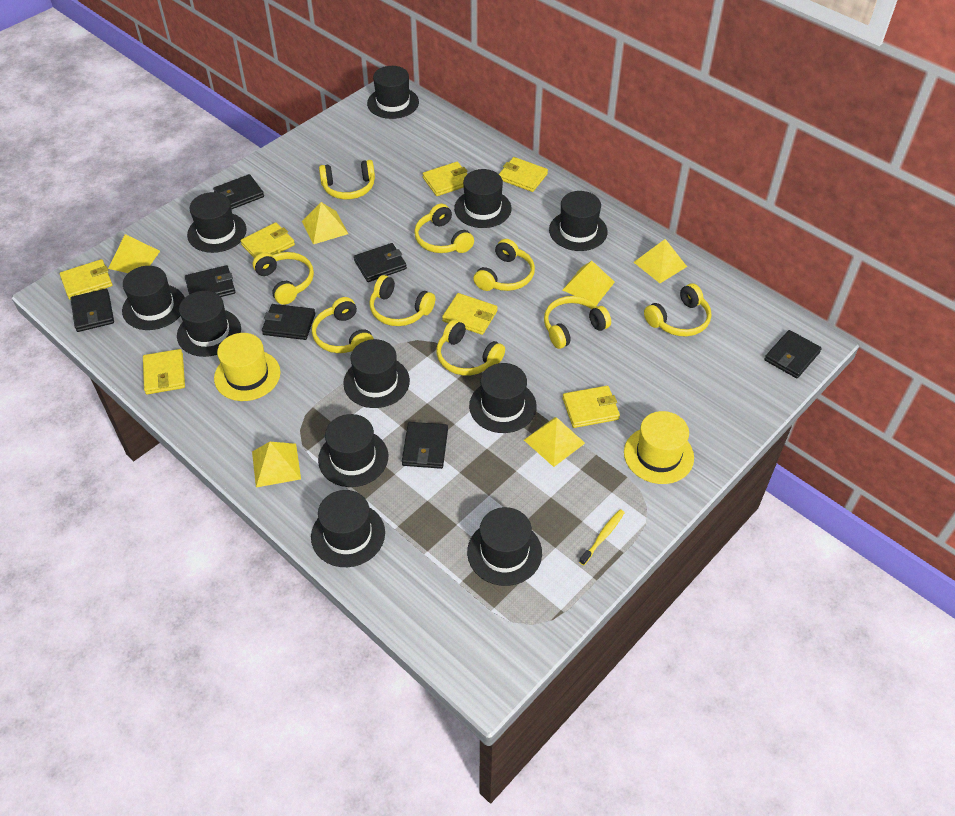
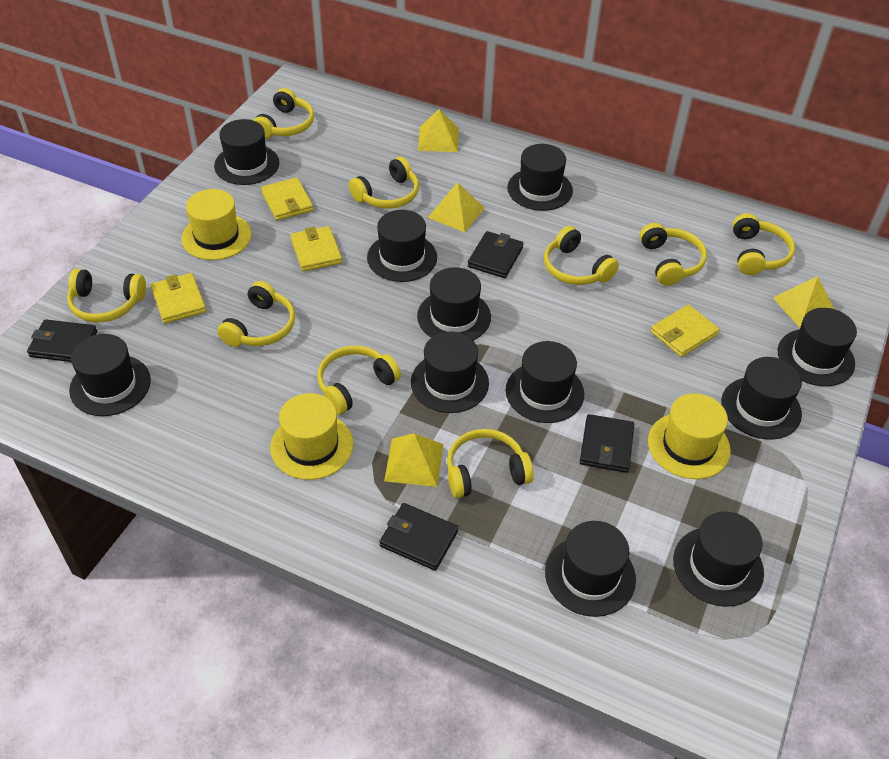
black wallet: 7 -> 4
yellow hat: 2 -> 3
yellow pyramid: 6 -> 4
yellow toothbrush: 1 -> 0
yellow wallet: 7 -> 4

